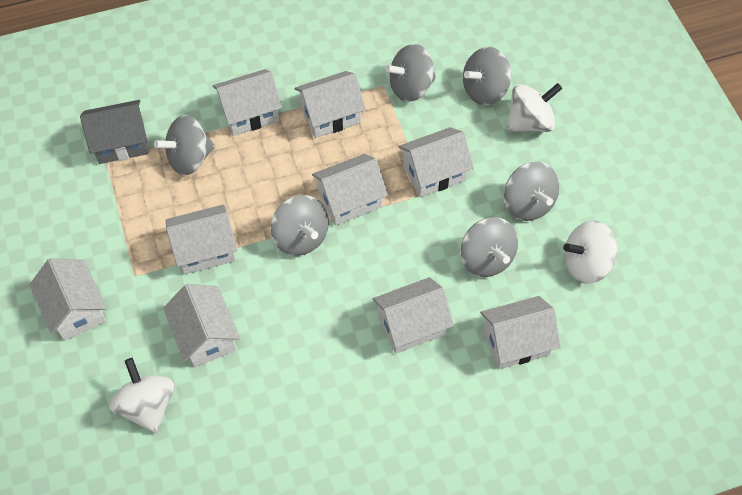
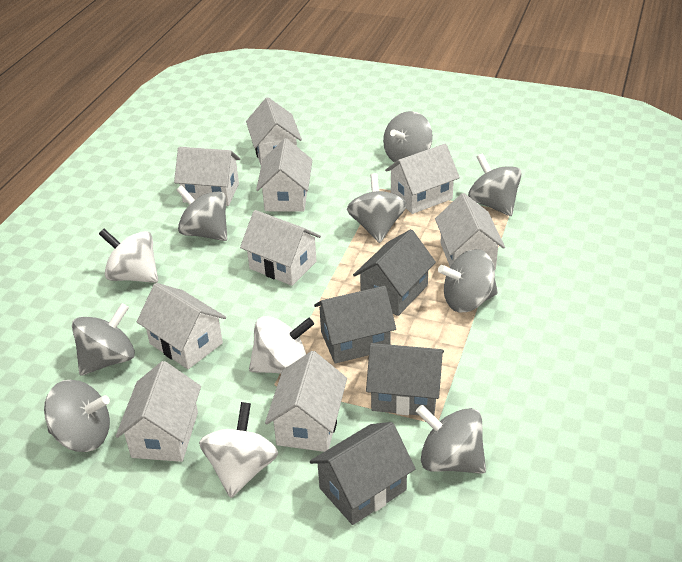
grey house: 1 -> 4
grey spinning top: 6 -> 8

